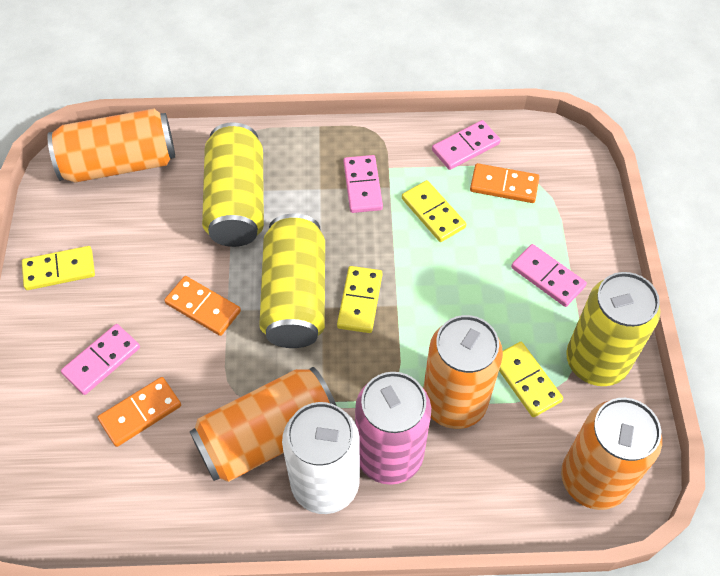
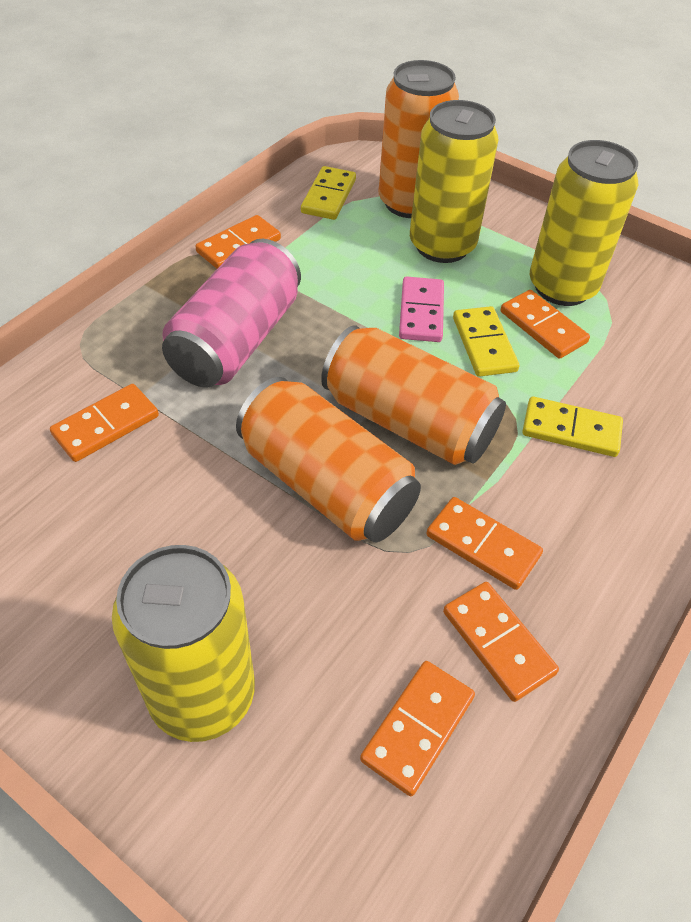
orange can: 4 -> 3
orange domino: 3 -> 6
pink domino: 4 -> 1
white can: 1 -> 0
yellow domino: 4 -> 3

